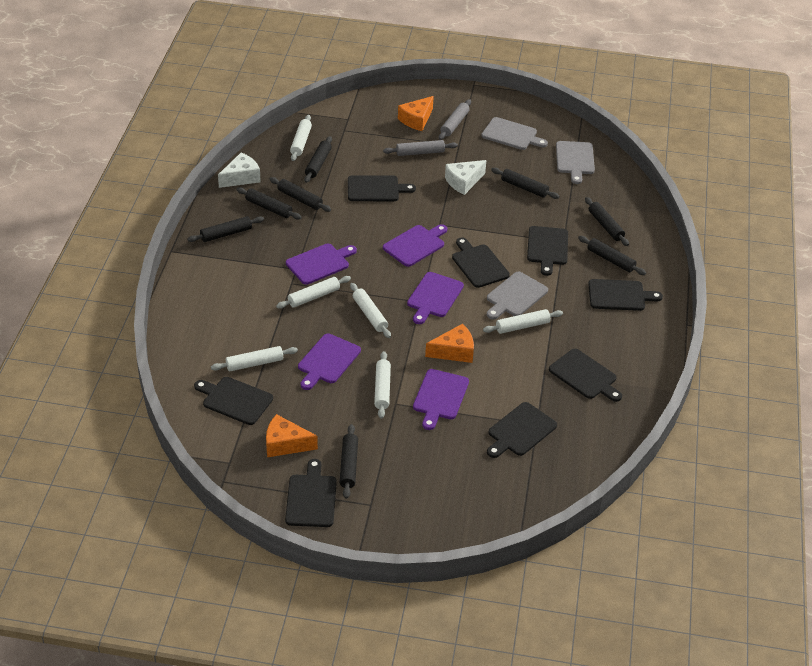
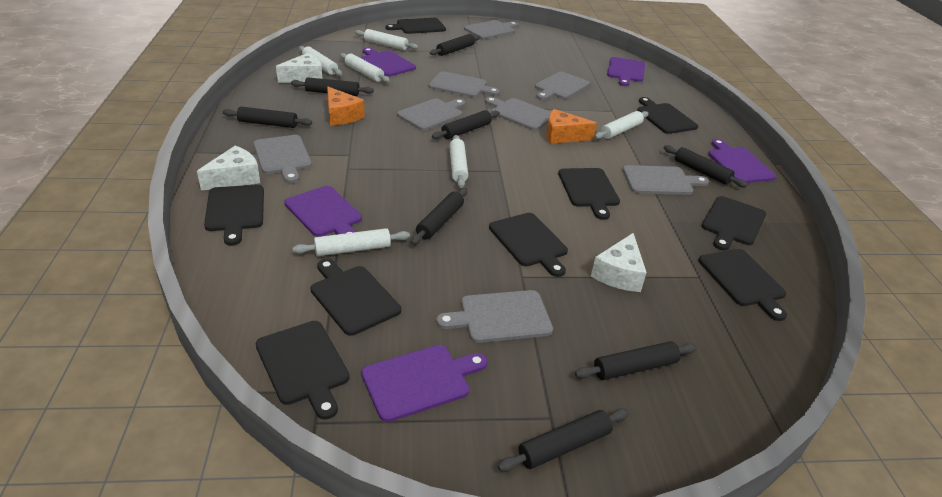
black cutting board: 8 -> 9
grey cutting board: 3 -> 8
grey rolling pin: 2 -> 0
orange cheese: 3 -> 2
white cheese: 2 -> 3

